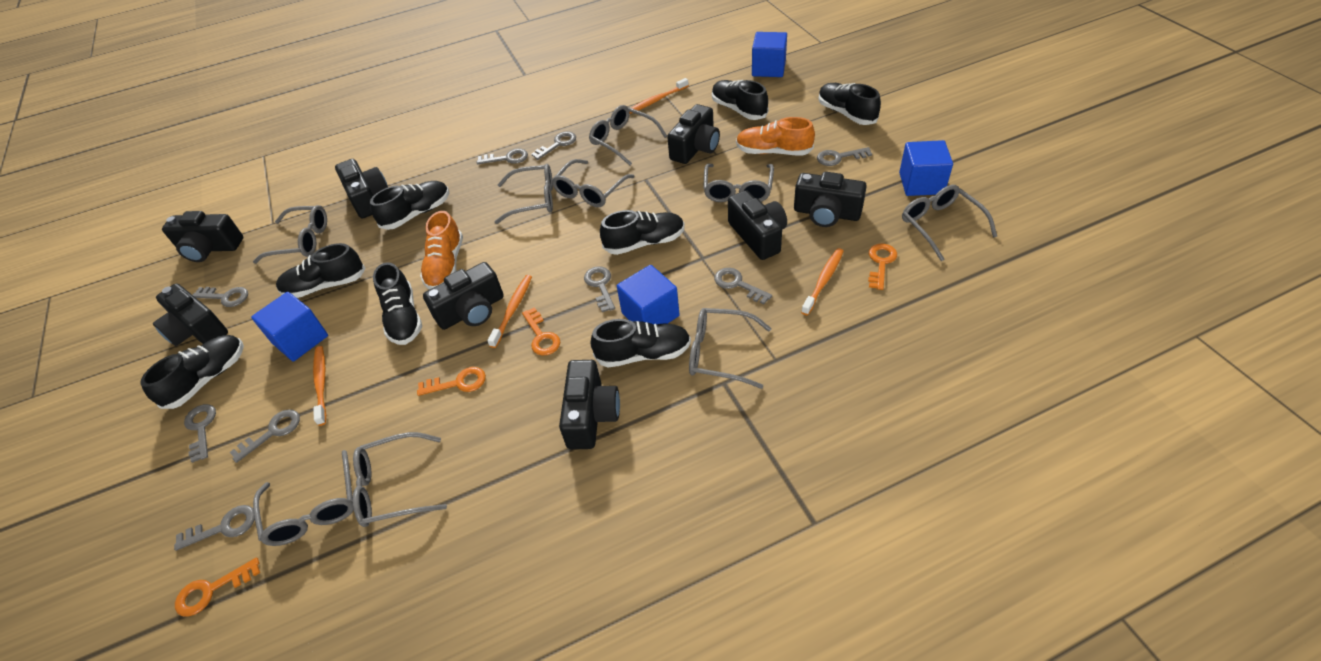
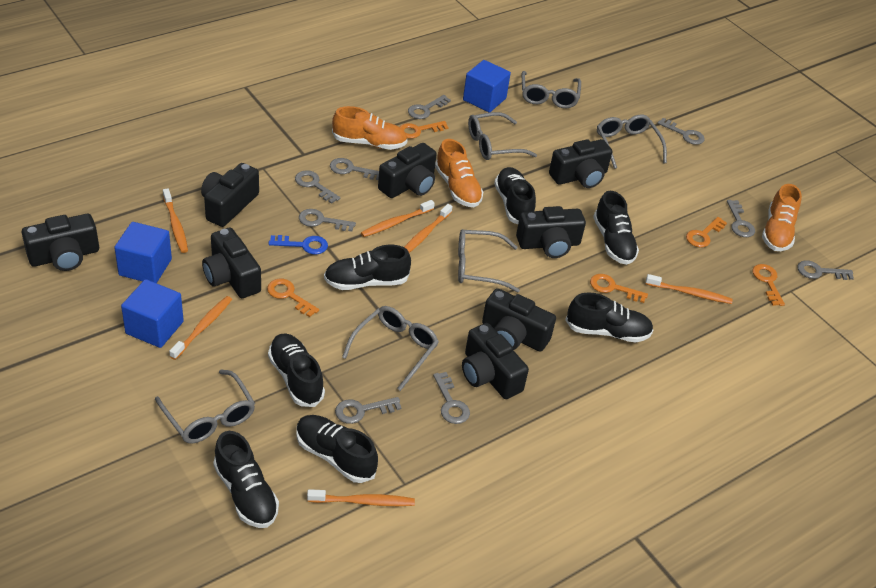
black shoe: 8 -> 7
blue cube: 4 -> 3
blue key: 0 -> 1
grey glasses: 9 -> 6
orange key: 4 -> 5
orange shoe: 2 -> 3
orange toothbrush: 4 -> 6

